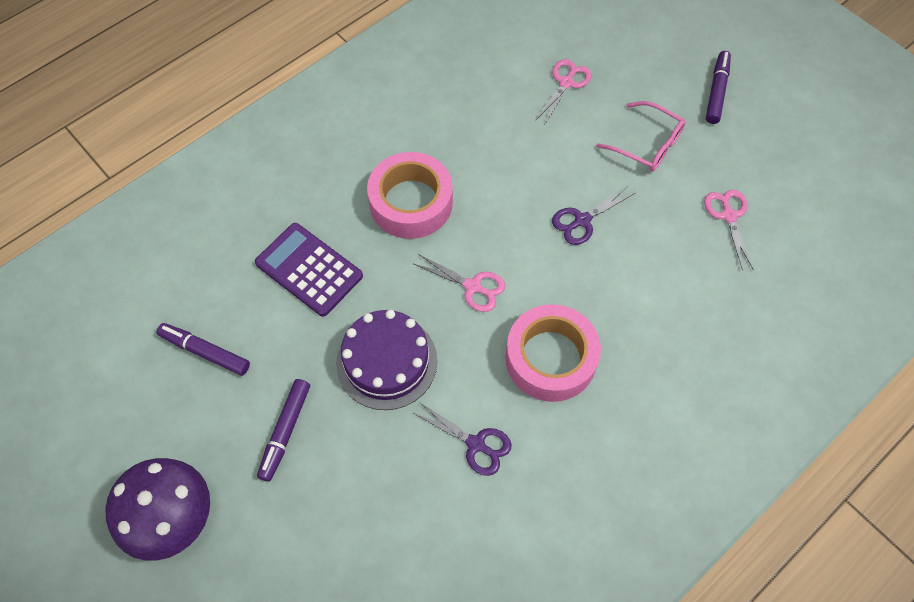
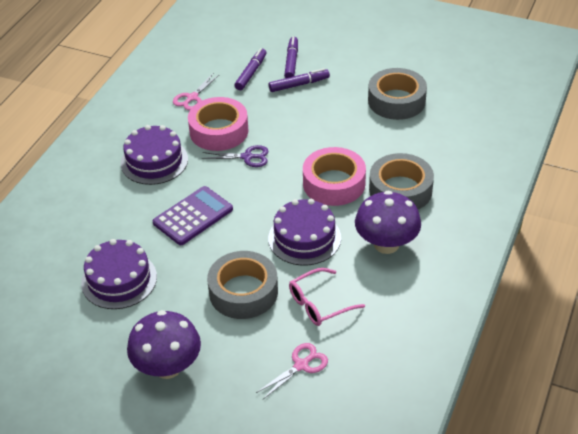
grey tape: 0 -> 3
pink scissors: 3 -> 2
purple cake: 1 -> 3
purple mushroom: 1 -> 2
purple scissors: 2 -> 1

